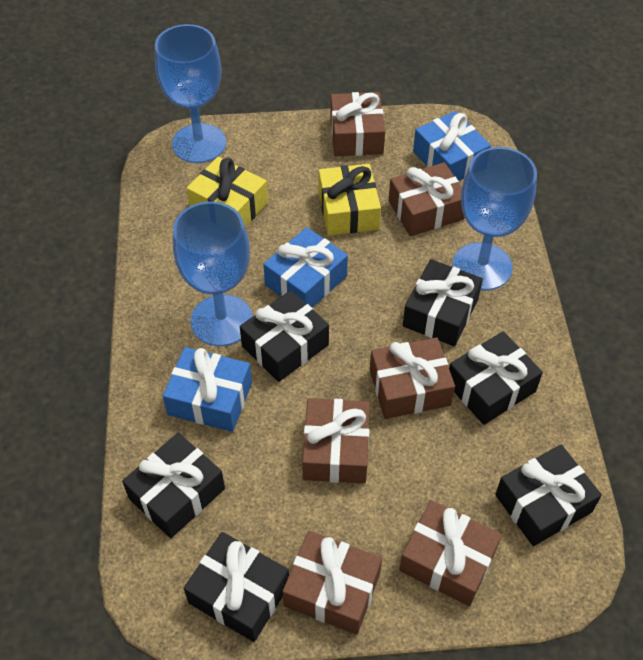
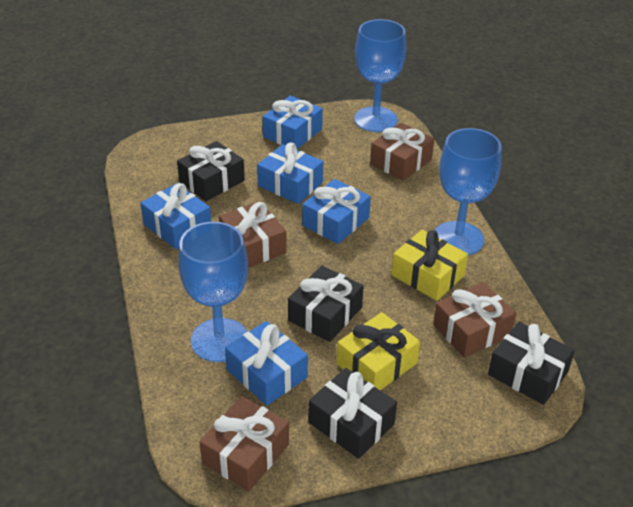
black gift: 6 -> 4
blue gift: 3 -> 5
brown gift: 6 -> 4

